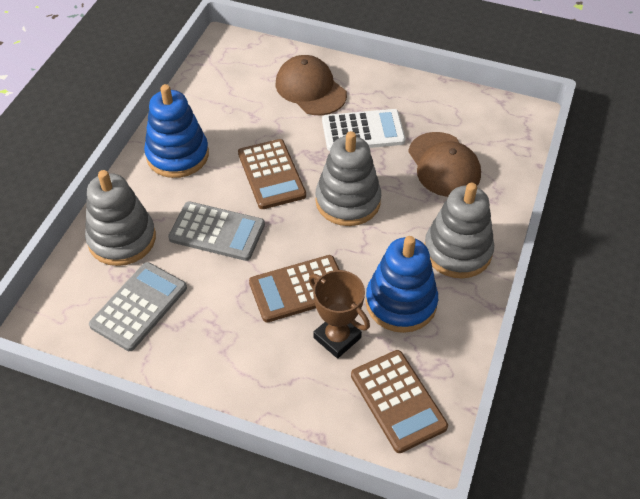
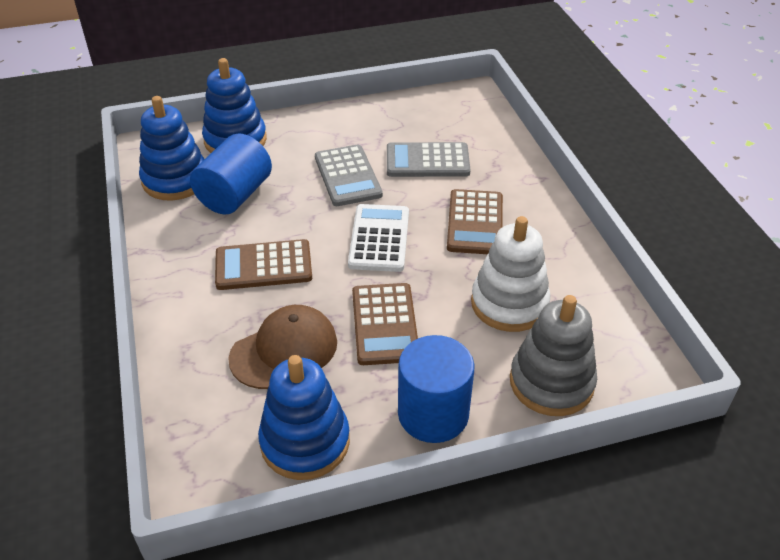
blue cylinder: 0 -> 2
blue stacking toy: 2 -> 3
brown cap: 2 -> 1
brown trophy: 1 -> 0
grey stacking toy: 3 -> 1
white stacking toy: 0 -> 1

